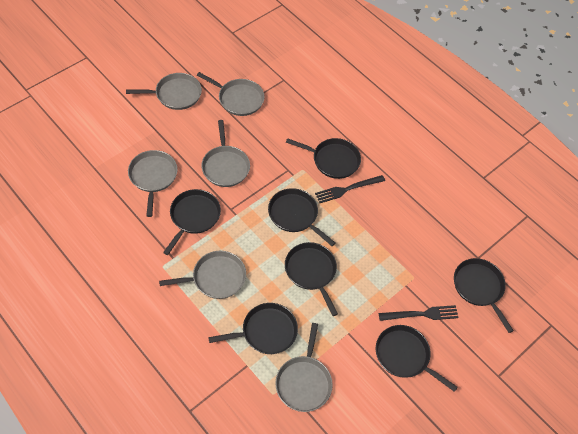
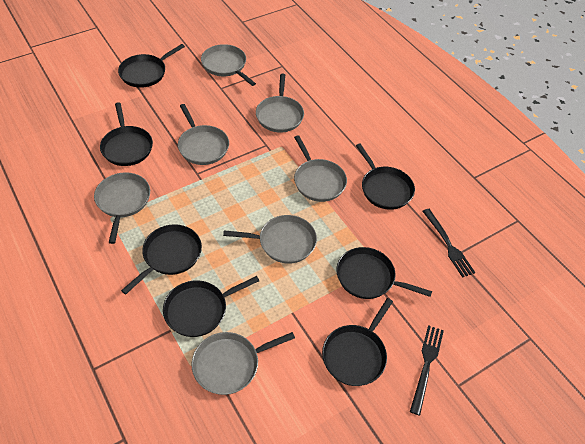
grey pan: 6 -> 7

